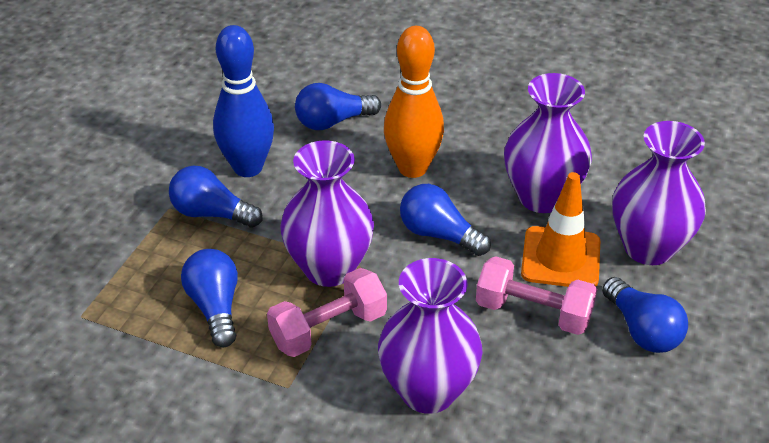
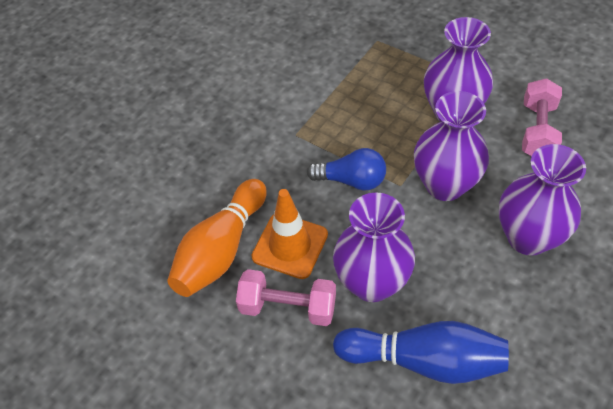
blue light bulb: 5 -> 1

